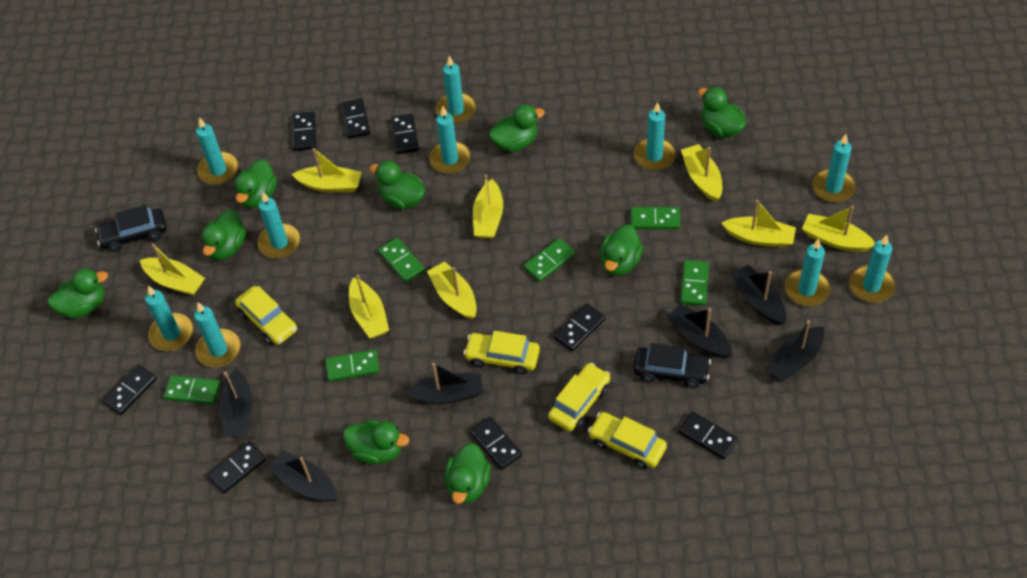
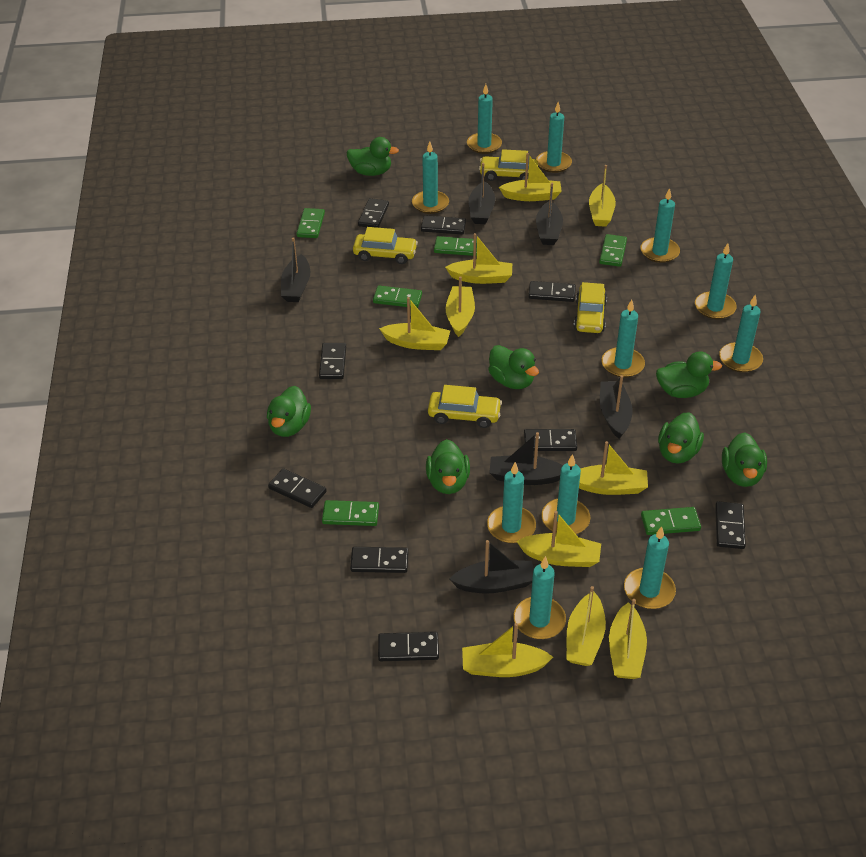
black car: 2 -> 0
black domino: 8 -> 9
green duck: 9 -> 7
turquoise candle: 10 -> 11
yellow boat: 8 -> 10

